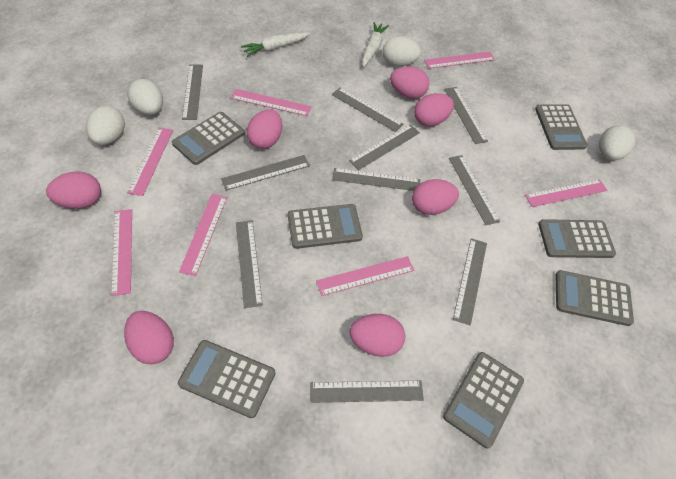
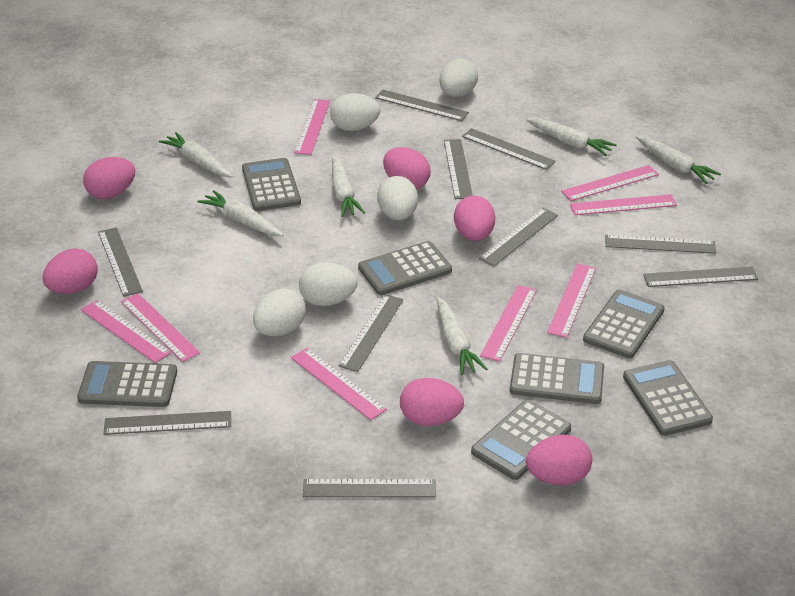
pink egg: 7 -> 6
pink ruler: 7 -> 8
white carrot: 2 -> 6
white egg: 4 -> 5

